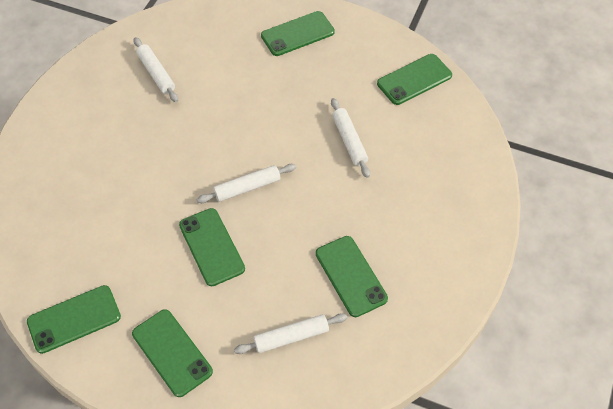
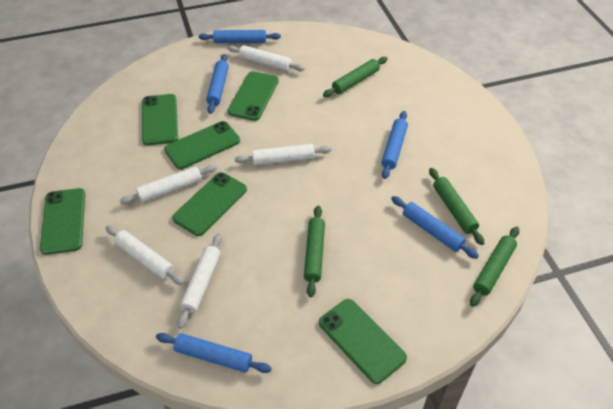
blue rolling pin: 0 -> 5
green rolling pin: 0 -> 4
white rolling pin: 4 -> 5

